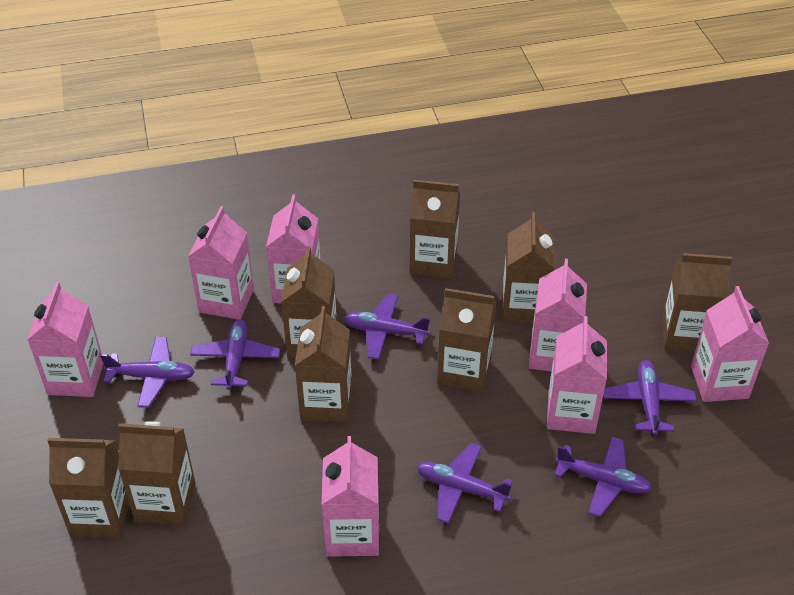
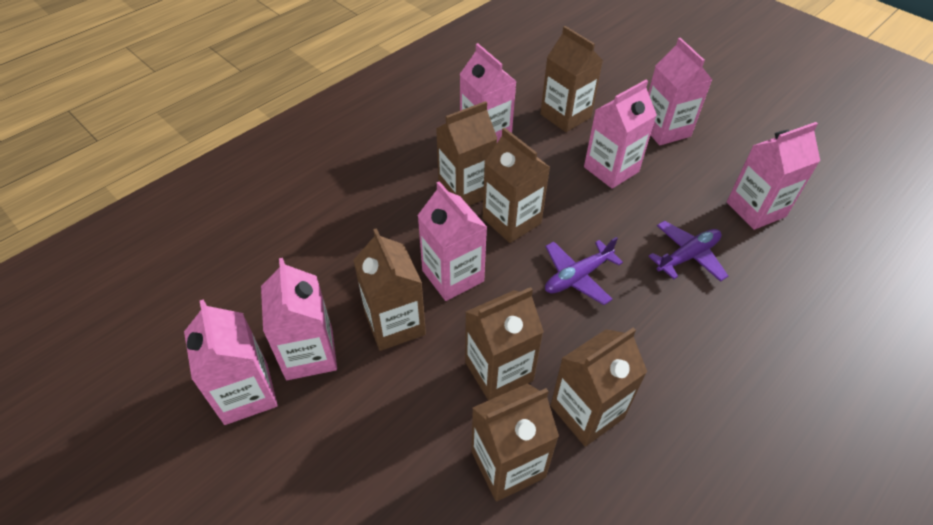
brown carton: 8 -> 7
purple plane: 6 -> 2

